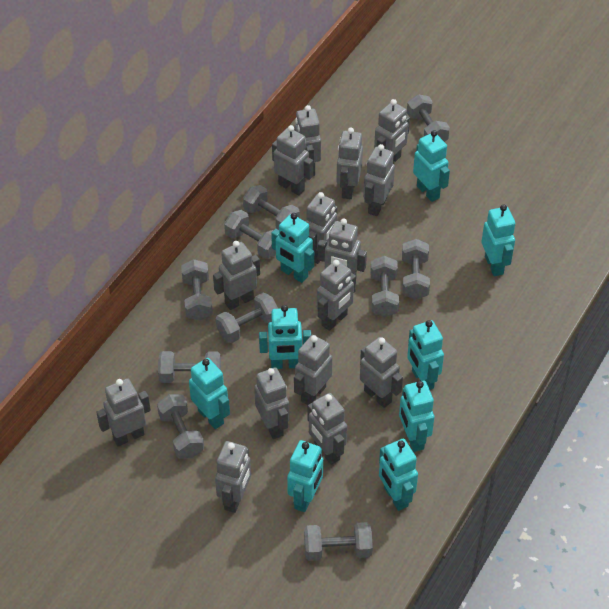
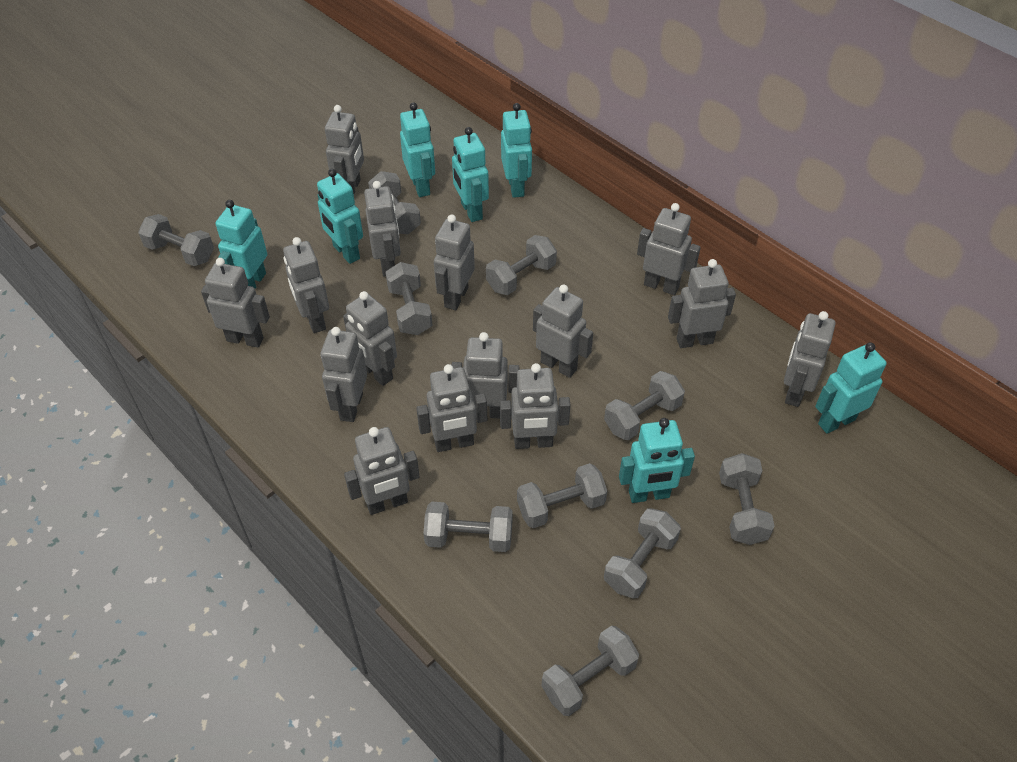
turquoise robot: 9 -> 7

